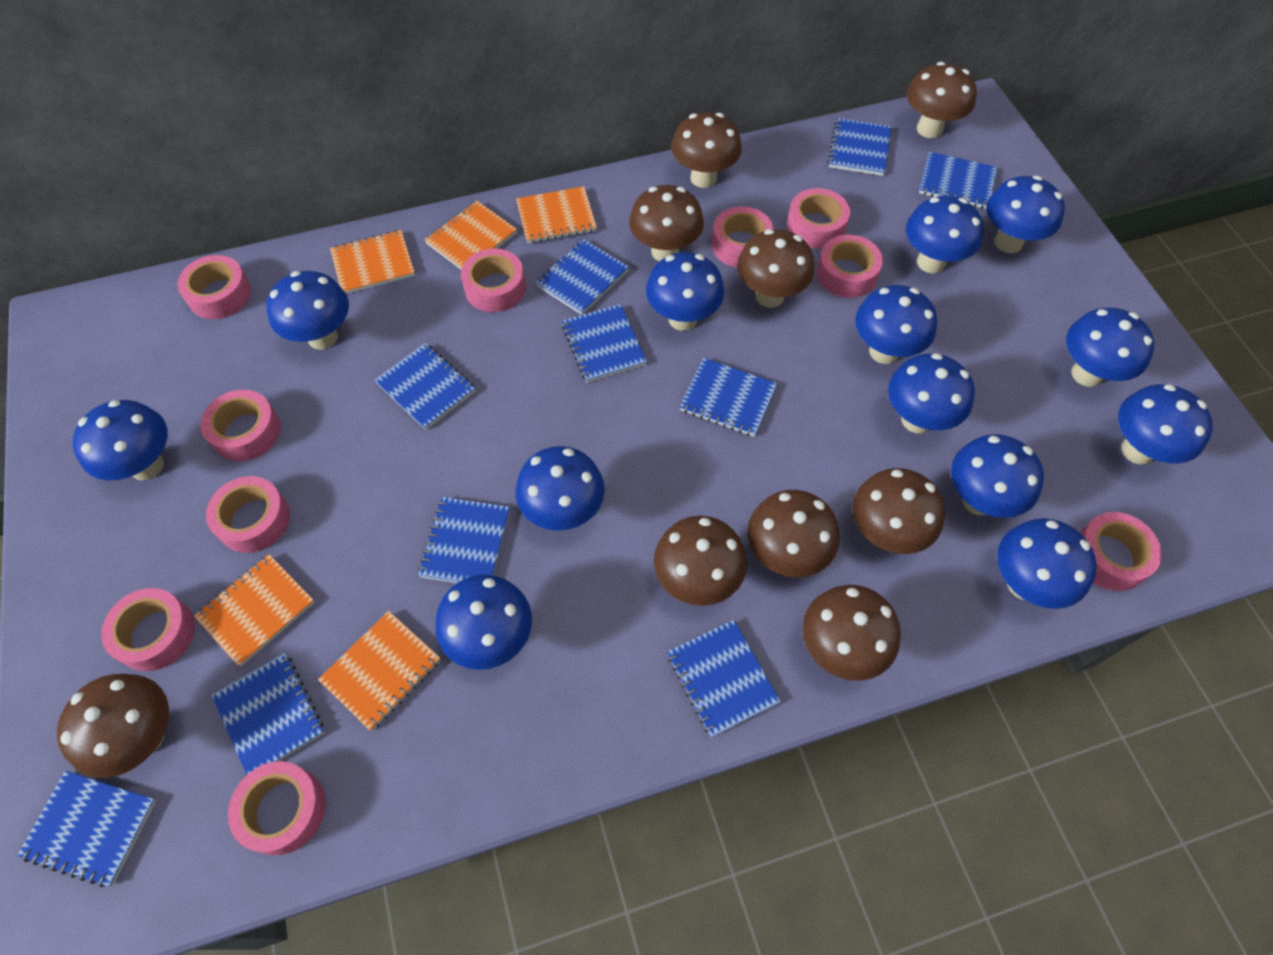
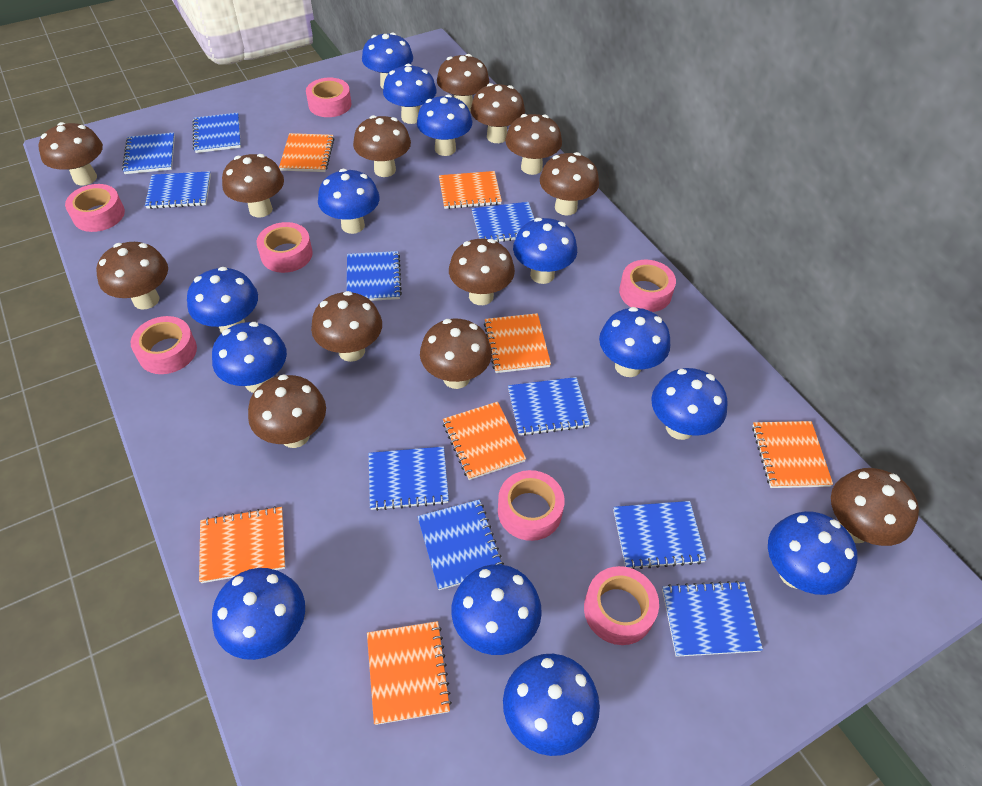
brown mushroom: 9 -> 13
orange notebook: 5 -> 7
pink tape: 10 -> 7

